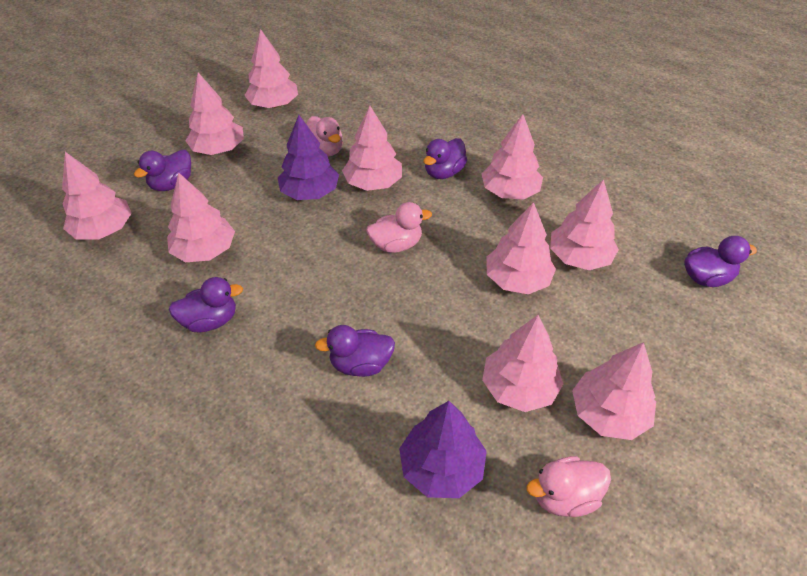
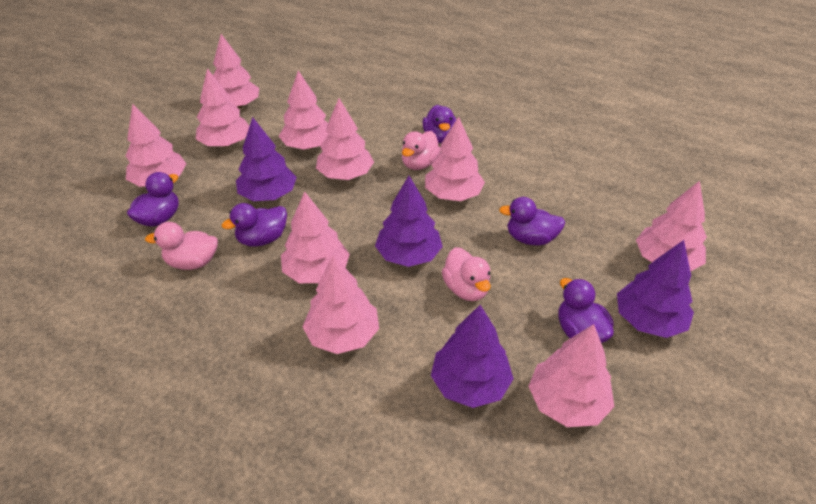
purple tree: 2 -> 4

